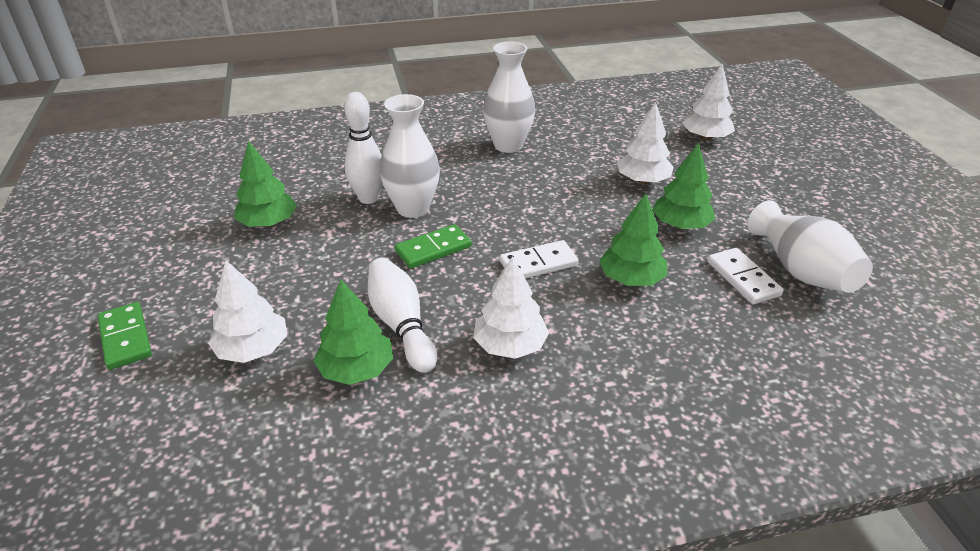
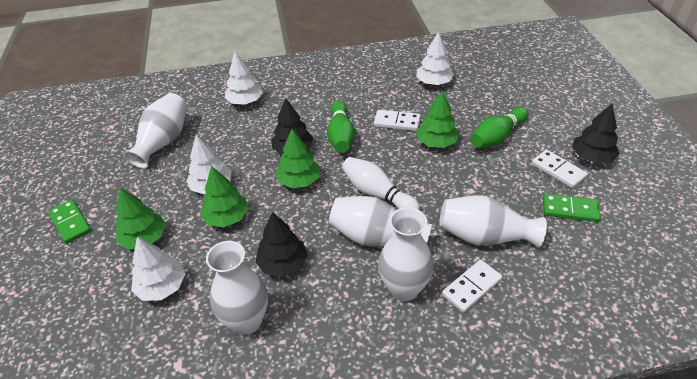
black tree: 0 -> 3
green bowling pin: 0 -> 2
white bowling pin: 2 -> 1
white domino: 2 -> 3
white vase: 3 -> 5

